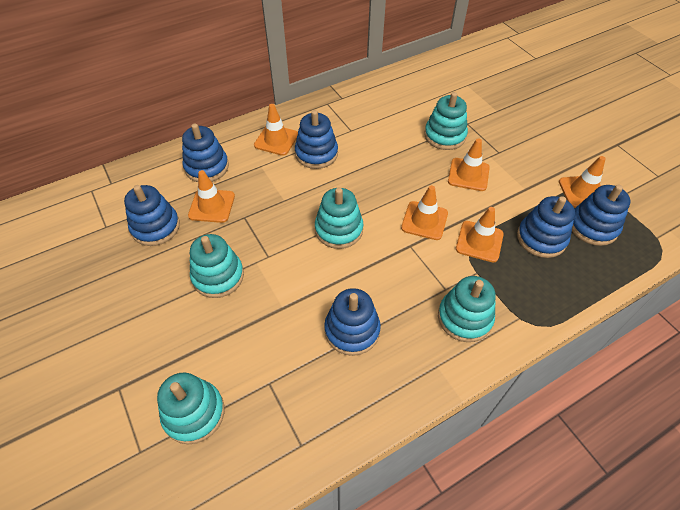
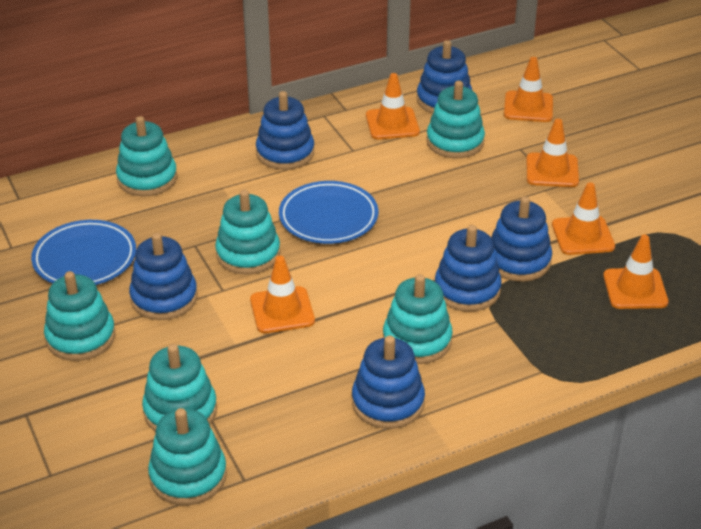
blue plate: 0 -> 2
turquoise stacking toy: 5 -> 7

